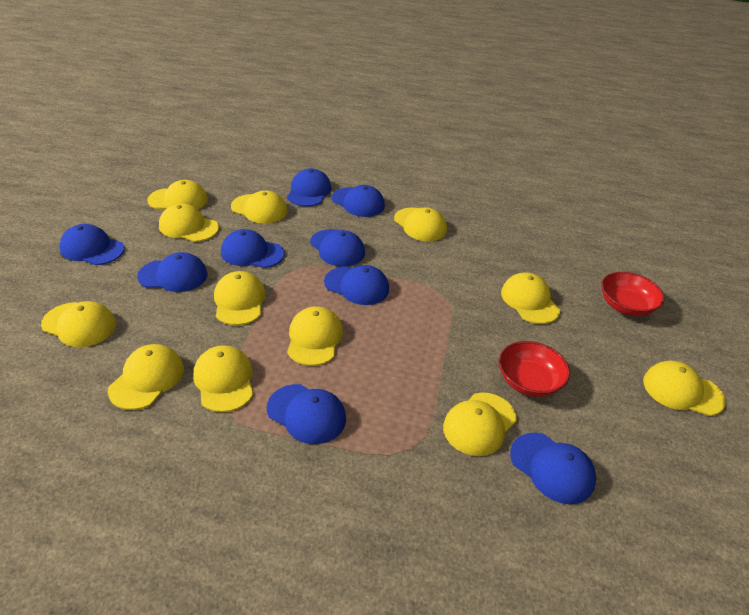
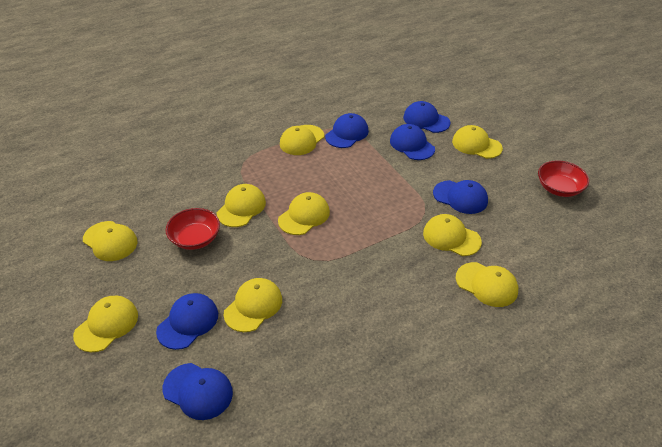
blue cap: 9 -> 6
yellow cap: 12 -> 9

